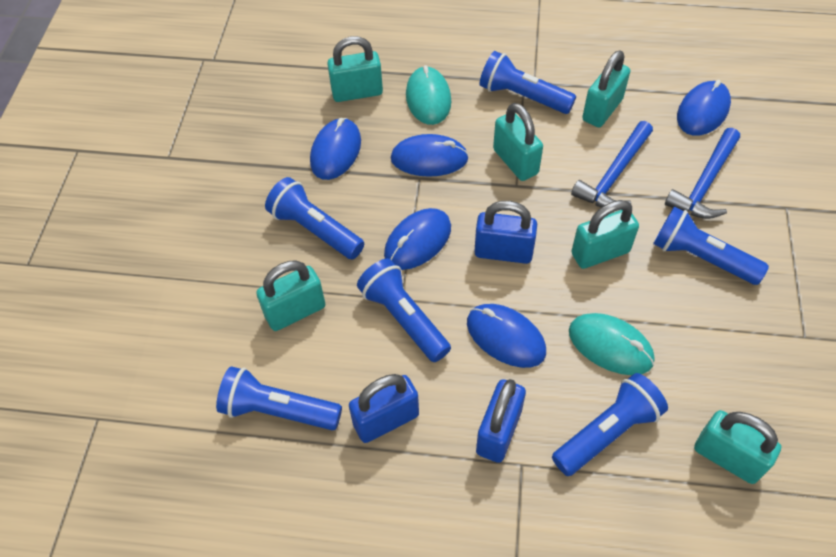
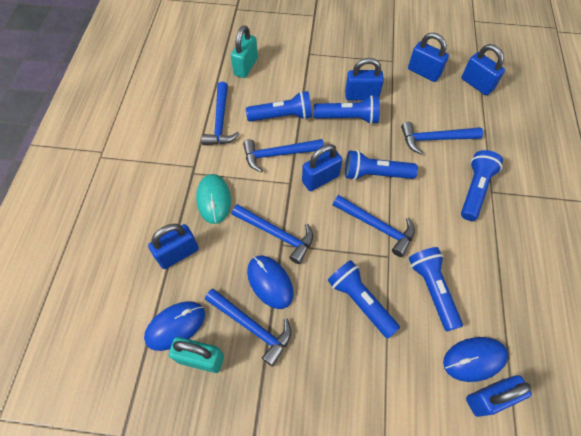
blue hammer: 2 -> 6
blue mouse: 5 -> 3
blue padlock: 3 -> 6
turquoise mouse: 2 -> 1
turquoise padlock: 6 -> 2

